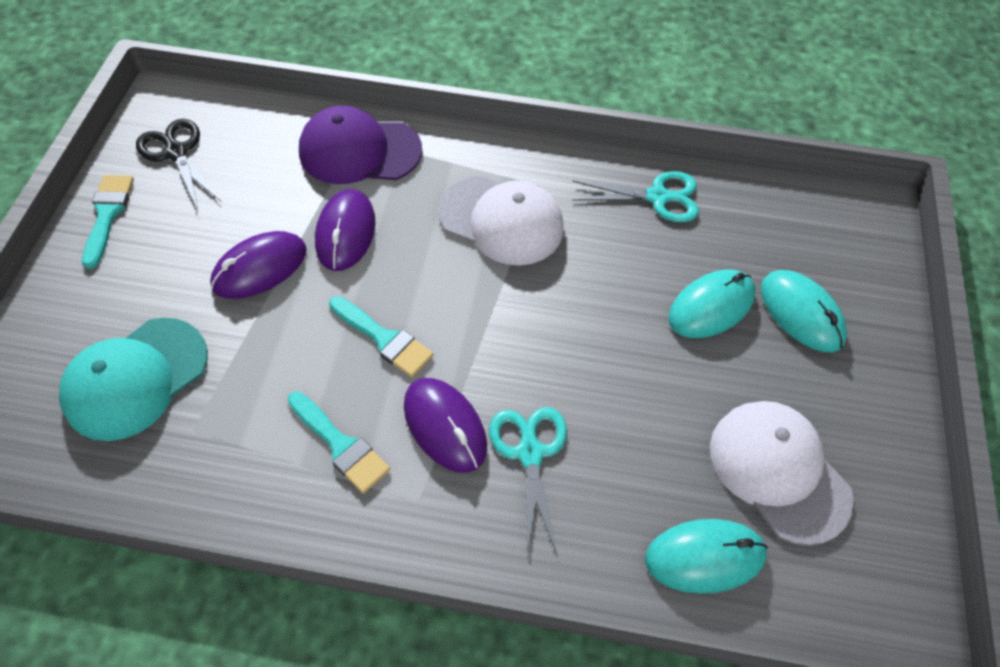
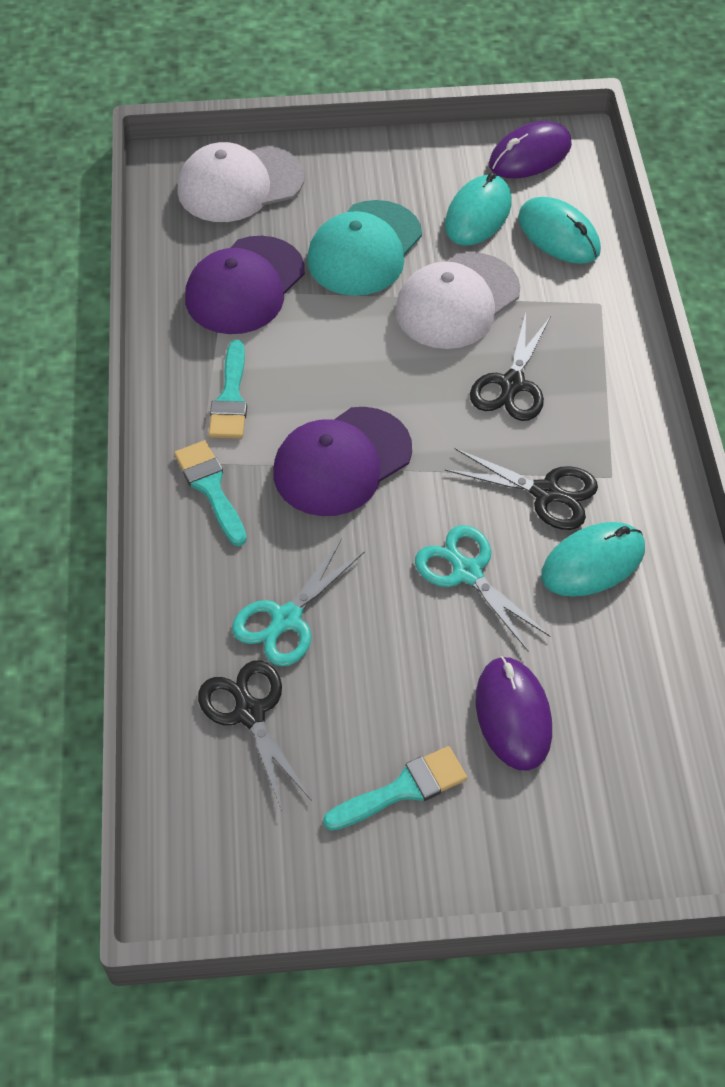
black scissors: 1 -> 3
purple cap: 1 -> 2
purple mouse: 3 -> 2

